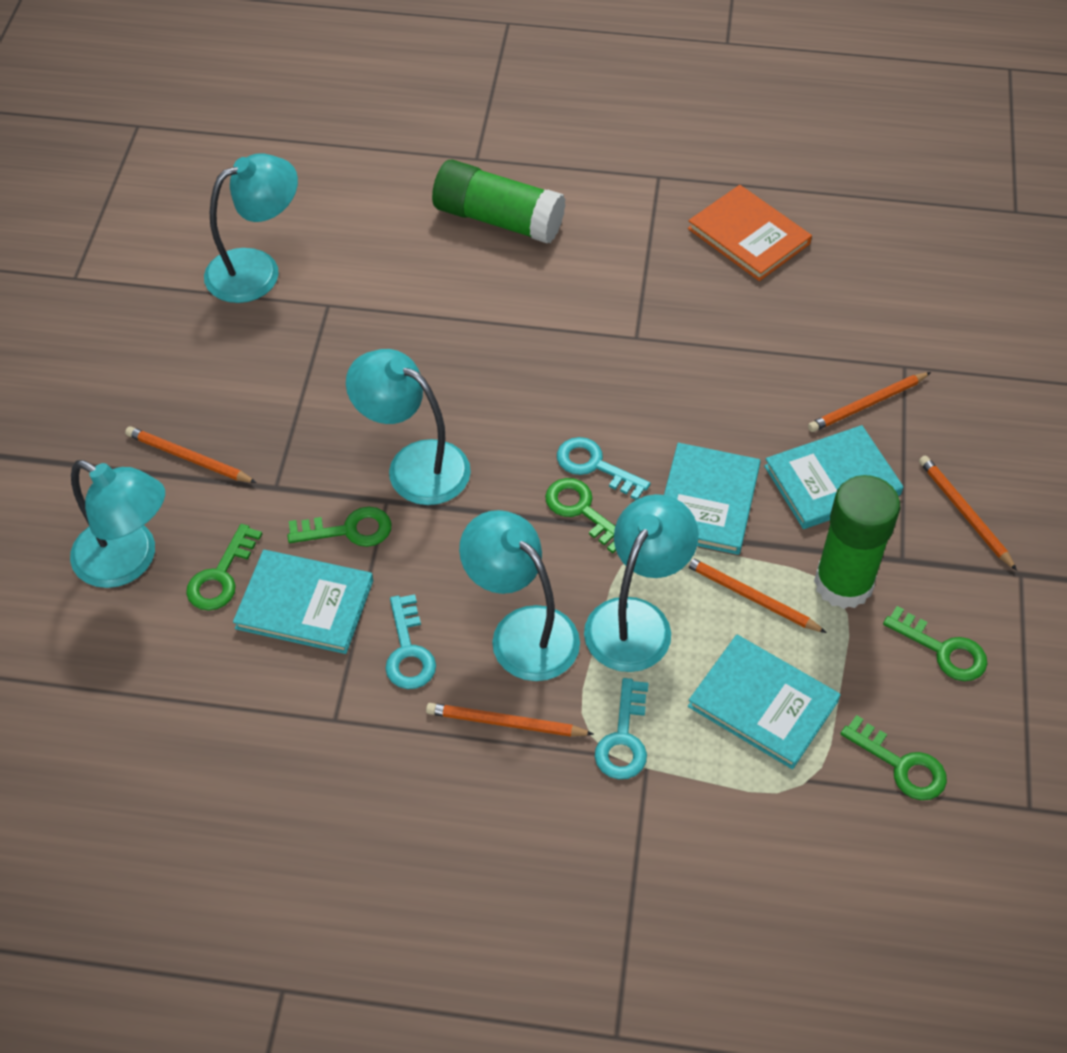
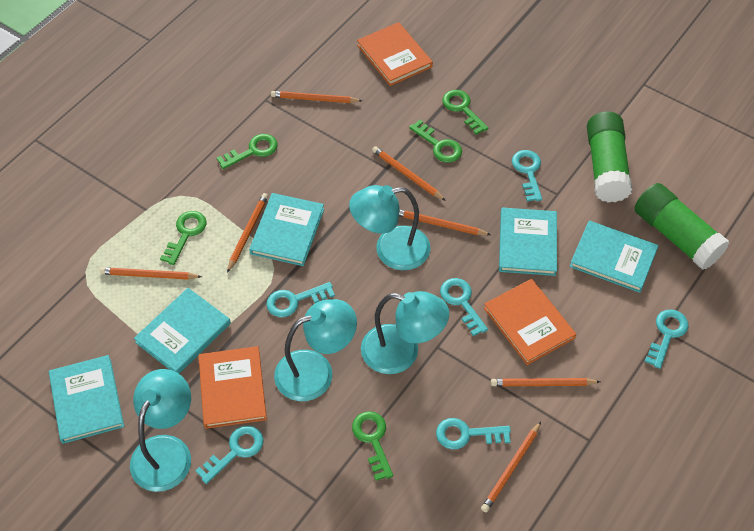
orange book: 1 -> 3
orange pencil: 5 -> 7
turquoise book: 4 -> 5
turquoise key: 3 -> 6
turquoise lamp: 5 -> 4

